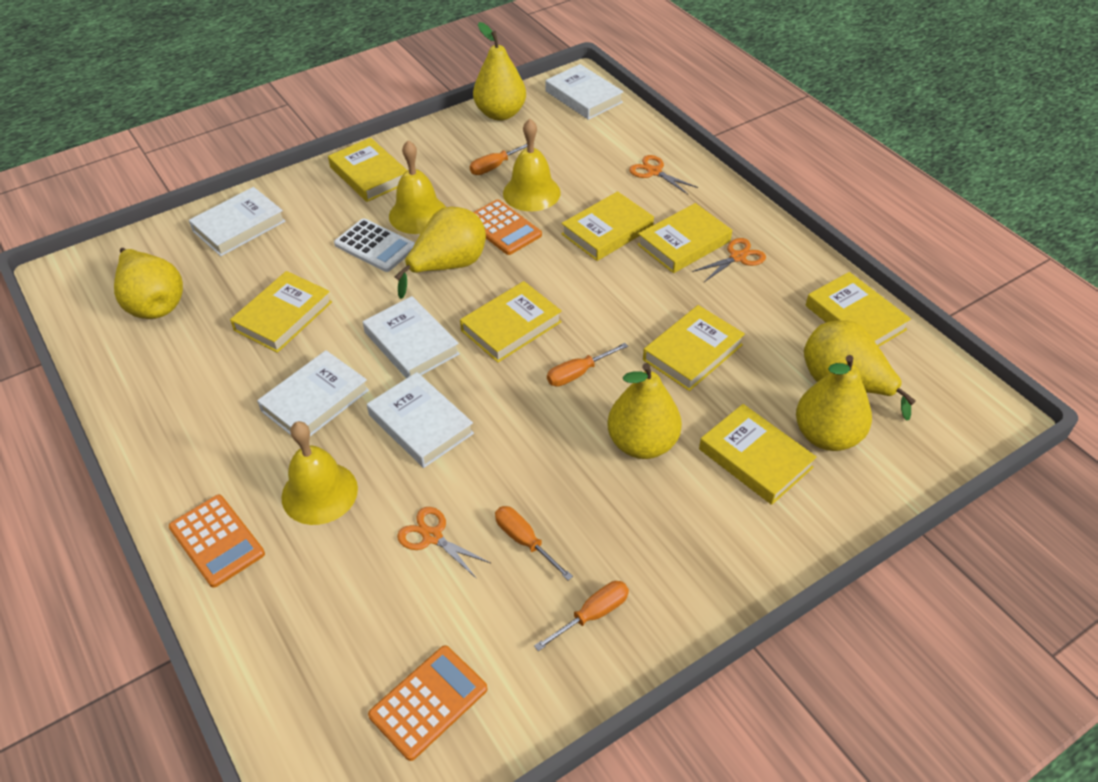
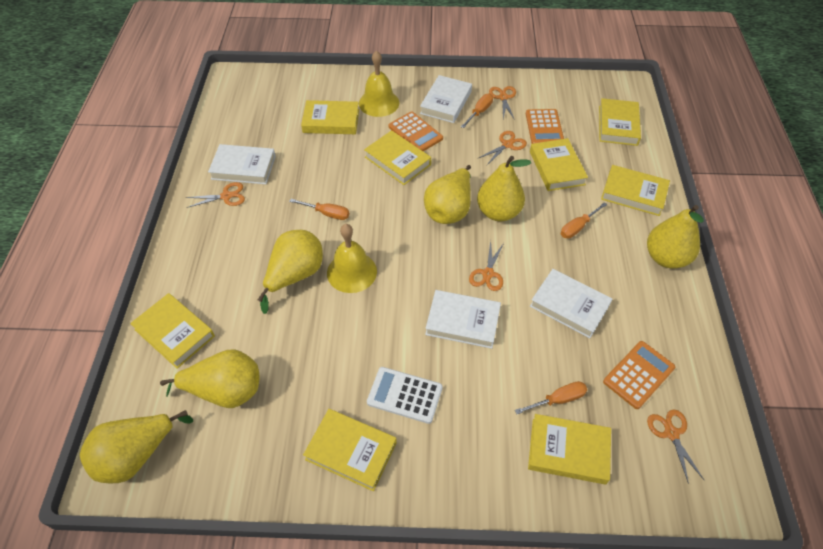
orange scissors: 3 -> 5
white book: 5 -> 4
yellow bell: 3 -> 2

